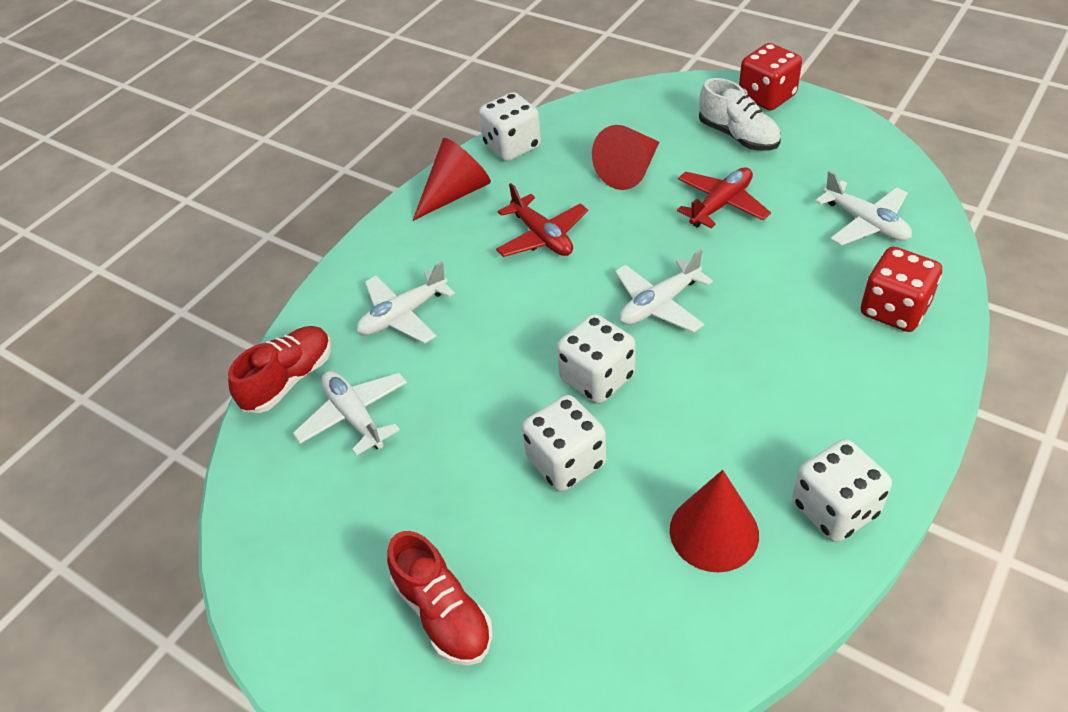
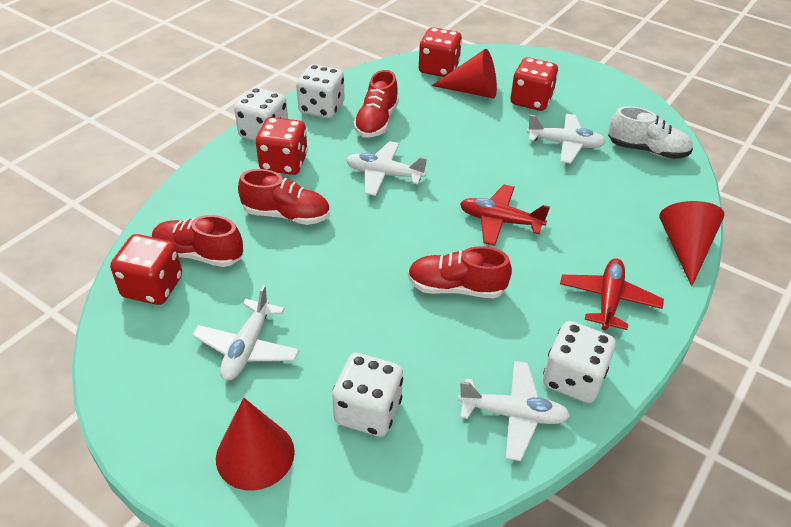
red dice: 2 -> 4
red shoe: 2 -> 4

